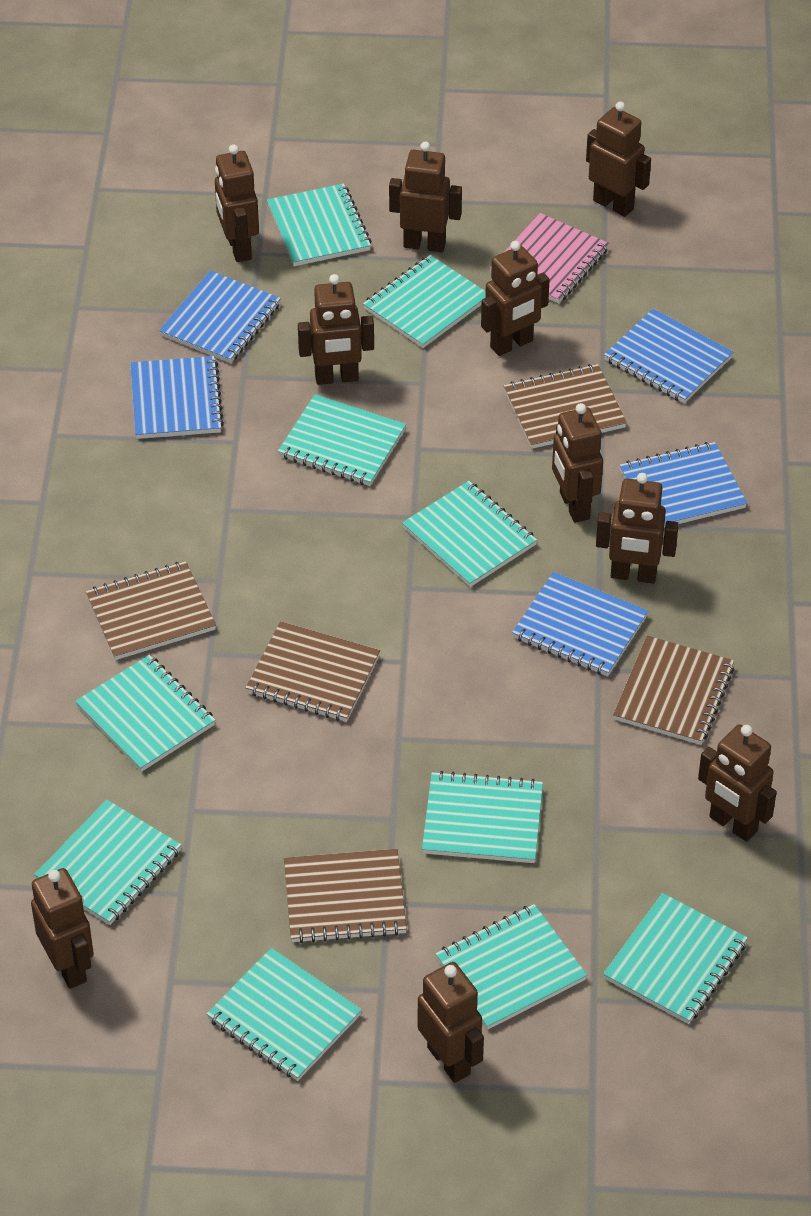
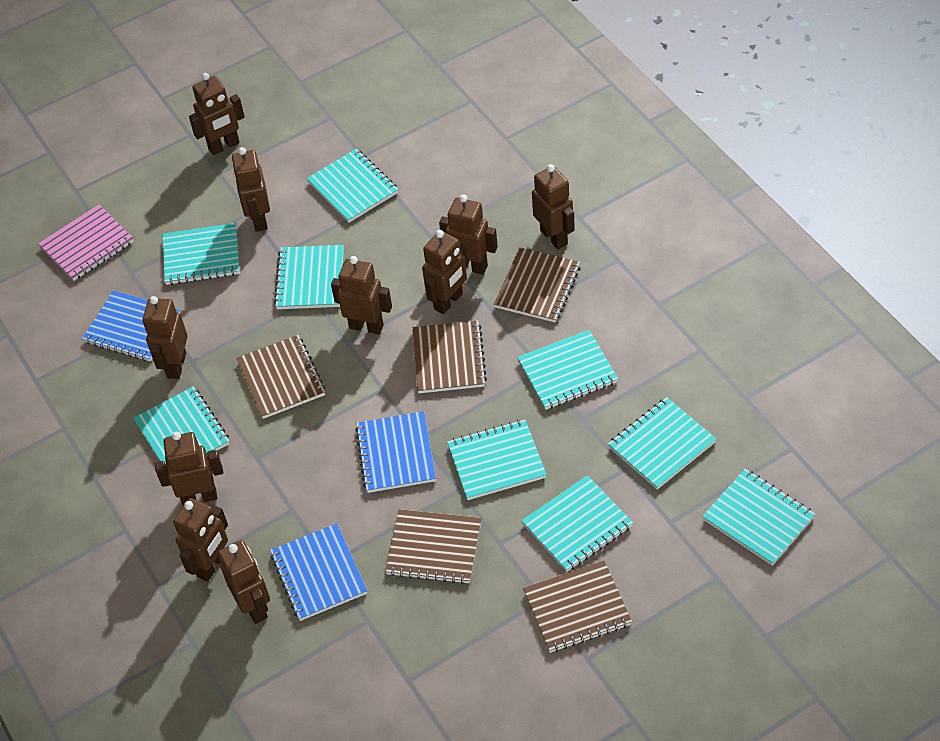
blue notebook: 5 -> 3
turquoise notebook: 10 -> 9

